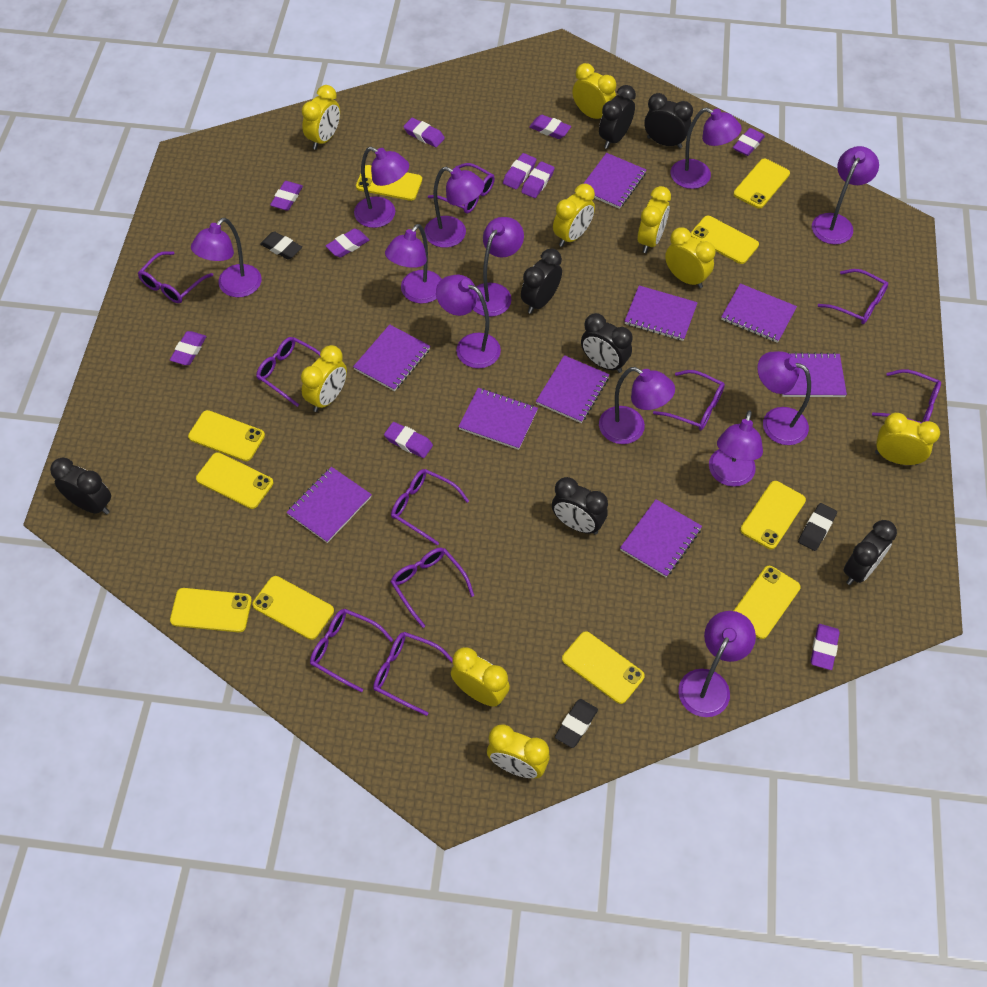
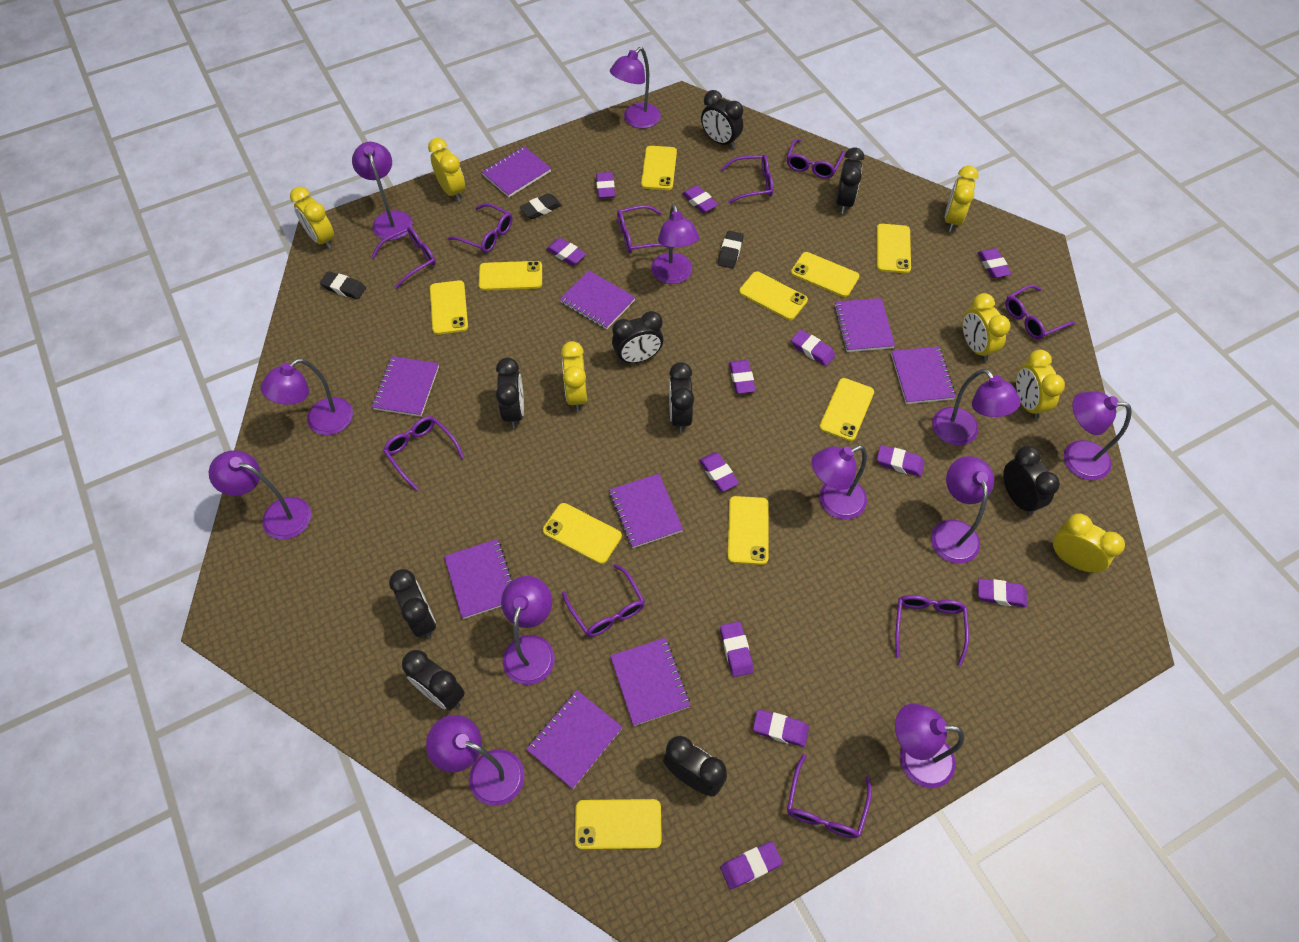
black clock: 7 -> 9
purple eraser: 10 -> 12
yellow clock: 9 -> 7

